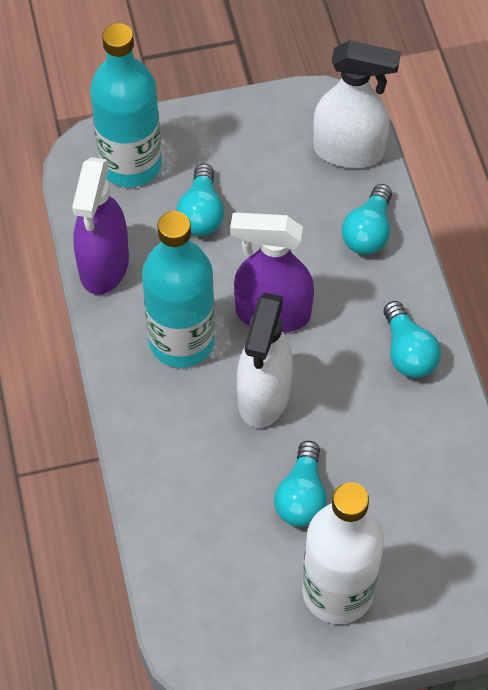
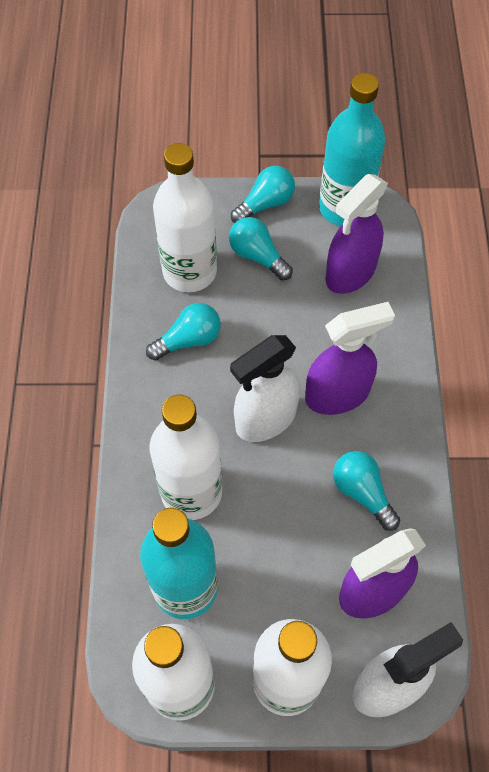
purple spray bottle: 2 -> 3
white bottle: 1 -> 4

